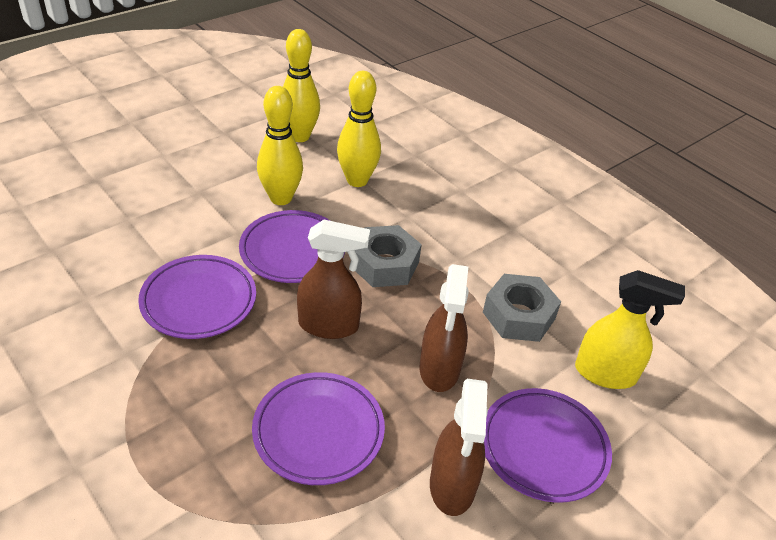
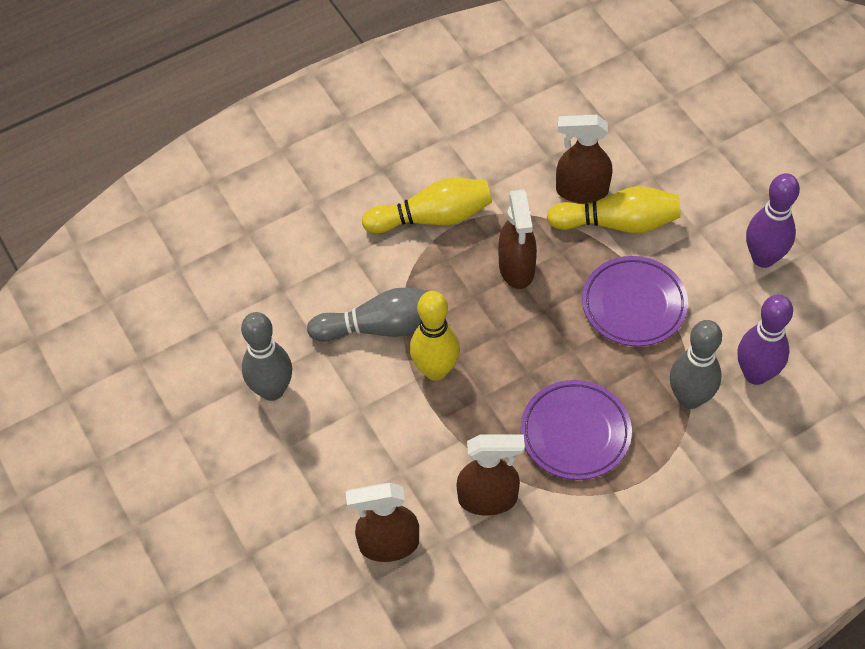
brown spray bottle: 3 -> 4
grey bowling pin: 0 -> 3
grey nut: 2 -> 0
purple bowling pin: 0 -> 2
purple plate: 4 -> 2
yellow spray bottle: 1 -> 0

